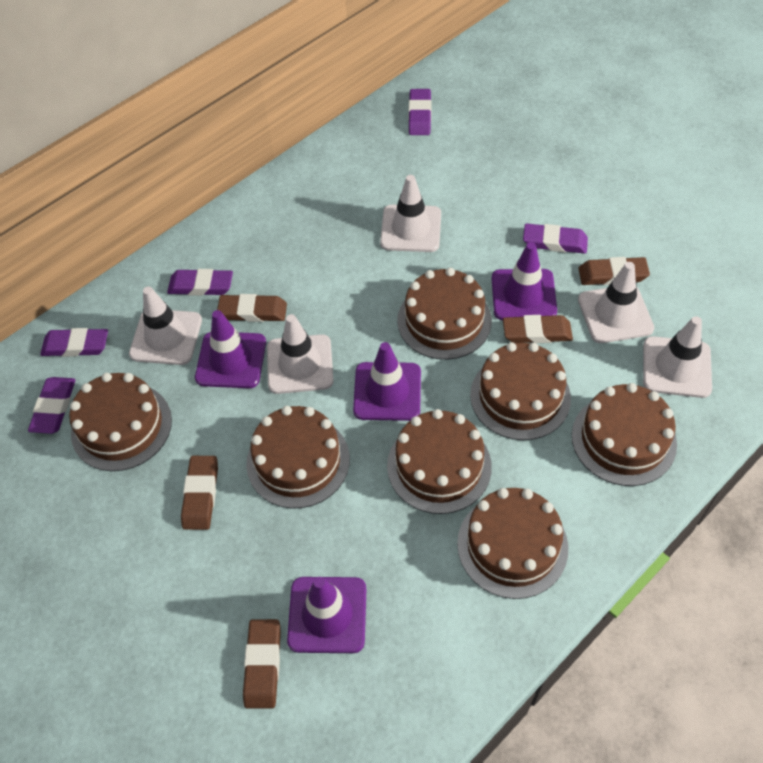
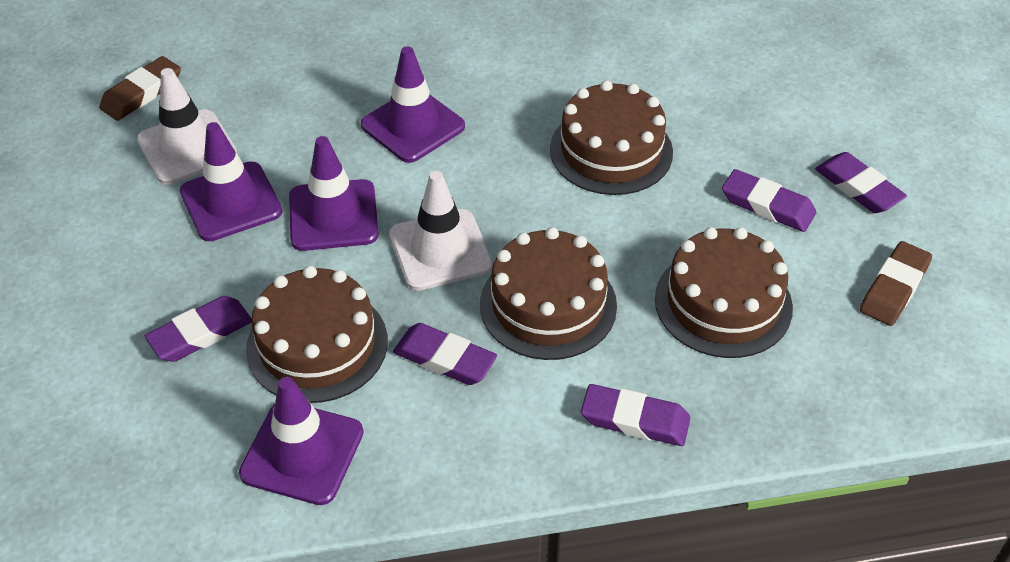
brown cake: 7 -> 4
brown eraser: 5 -> 2
white traffic cone: 5 -> 2

